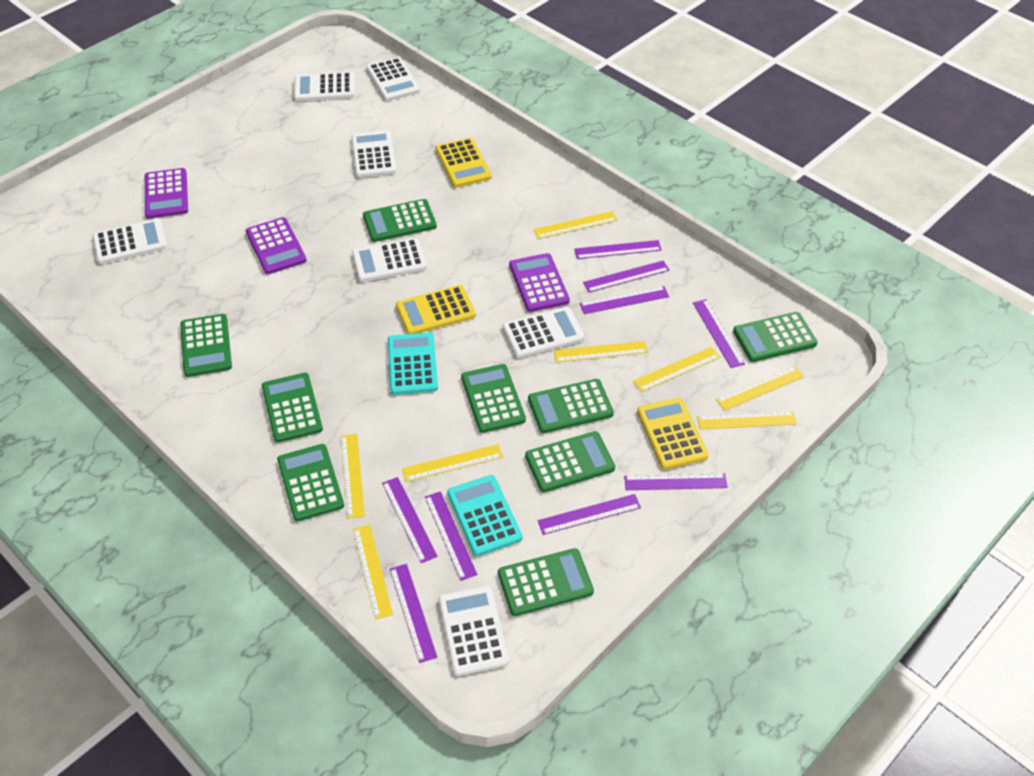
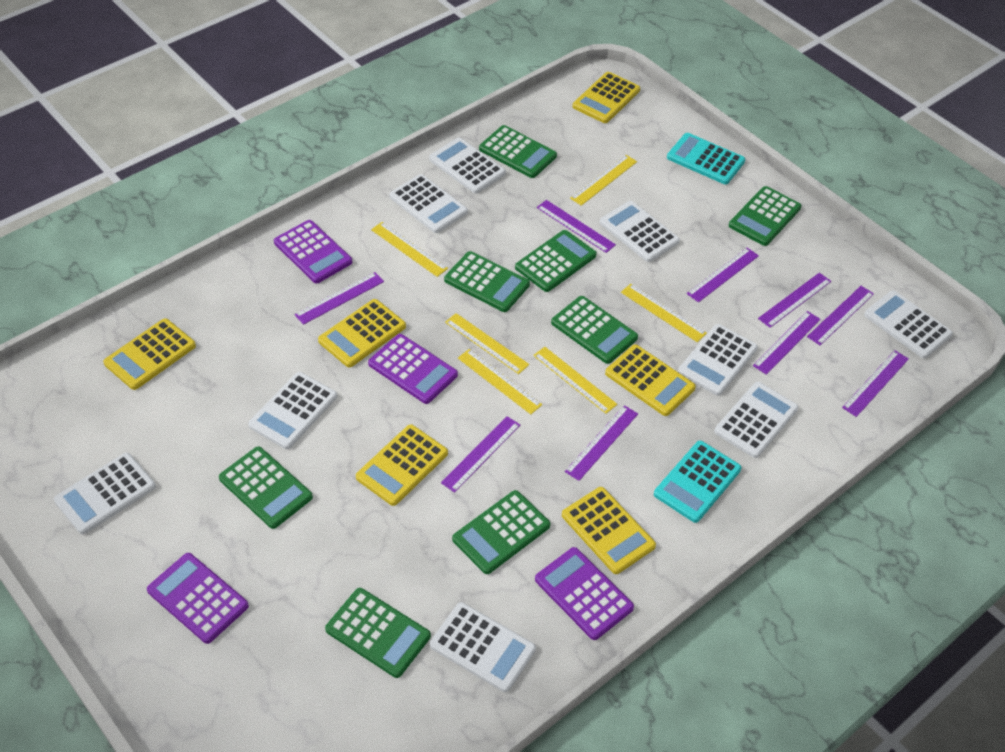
green calculator: 9 -> 8
purple calculator: 3 -> 4
white calculator: 7 -> 9
yellow calculator: 3 -> 6
yellow ruler: 8 -> 6

